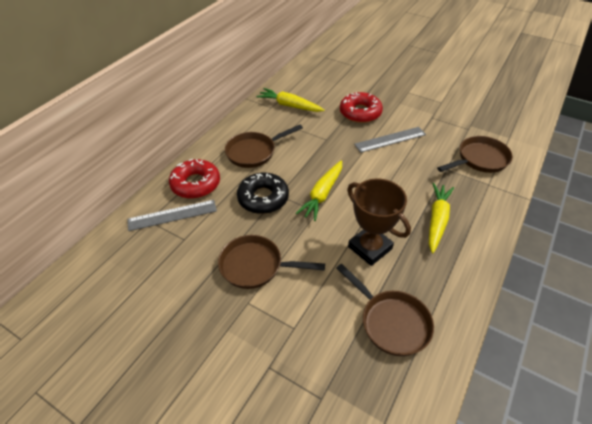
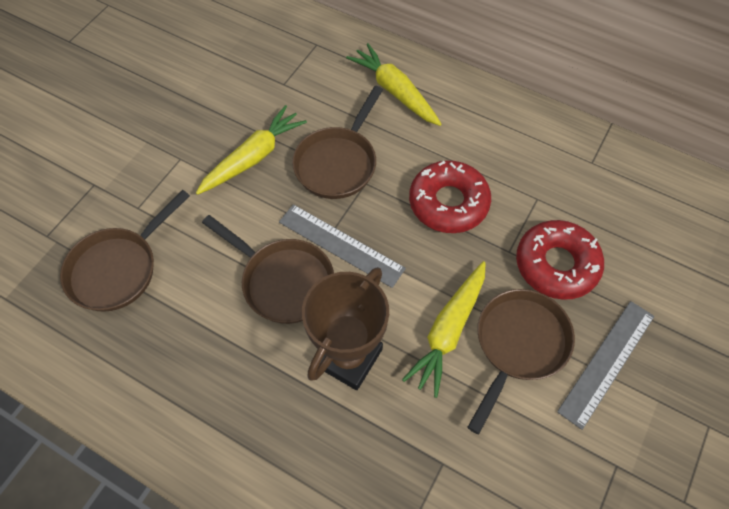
black donut: 1 -> 0

